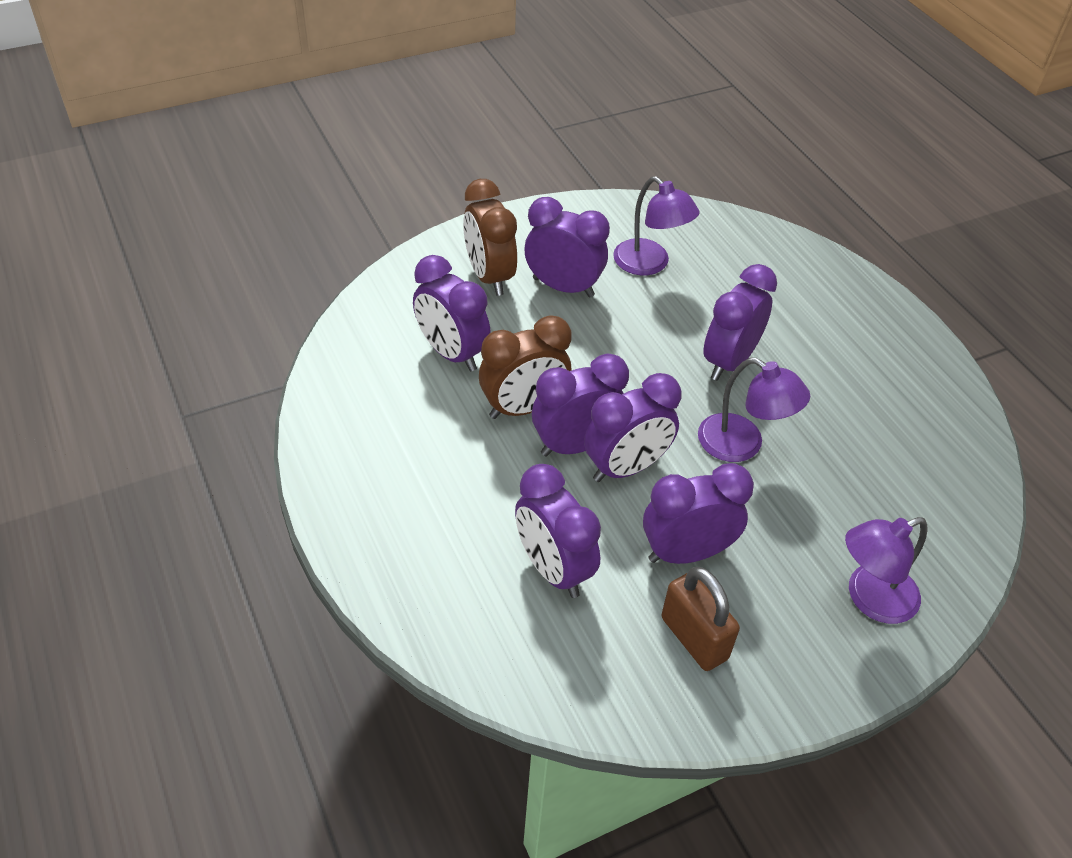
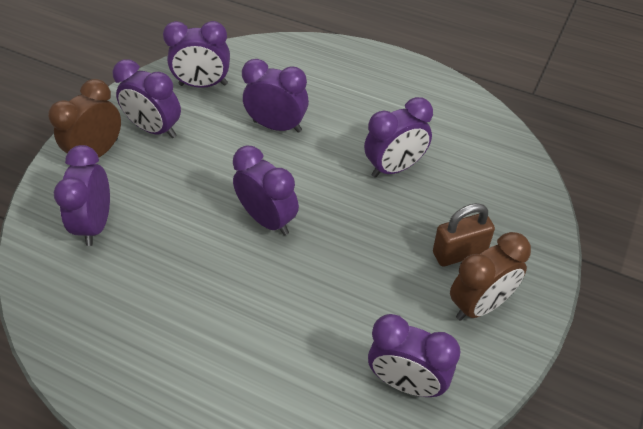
purple lamp: 3 -> 0

